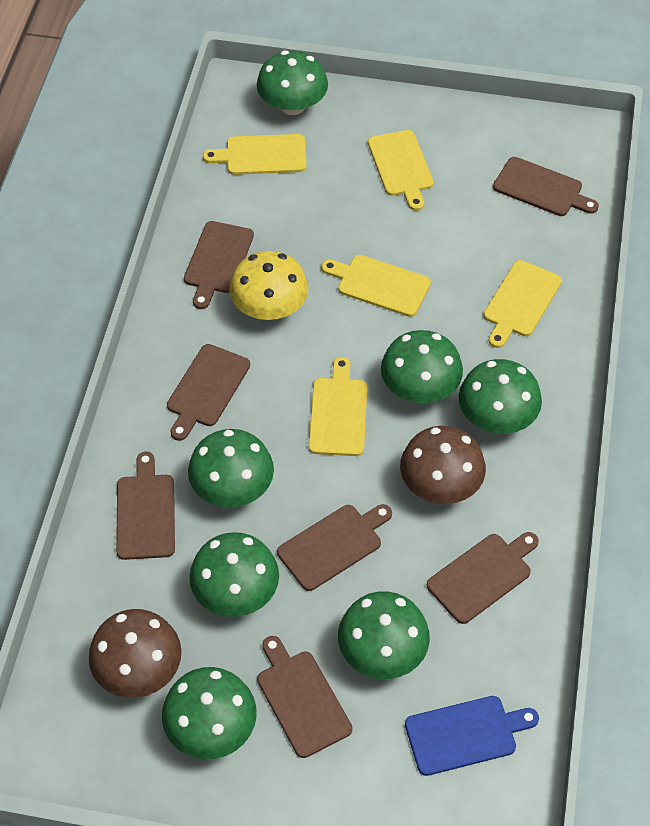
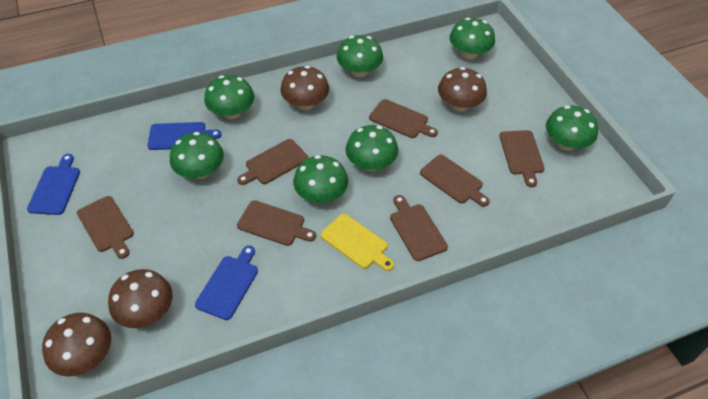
blue cutting board: 1 -> 3
brown mushroom: 2 -> 4
yellow cutting board: 5 -> 1
yellow mushroom: 1 -> 0

